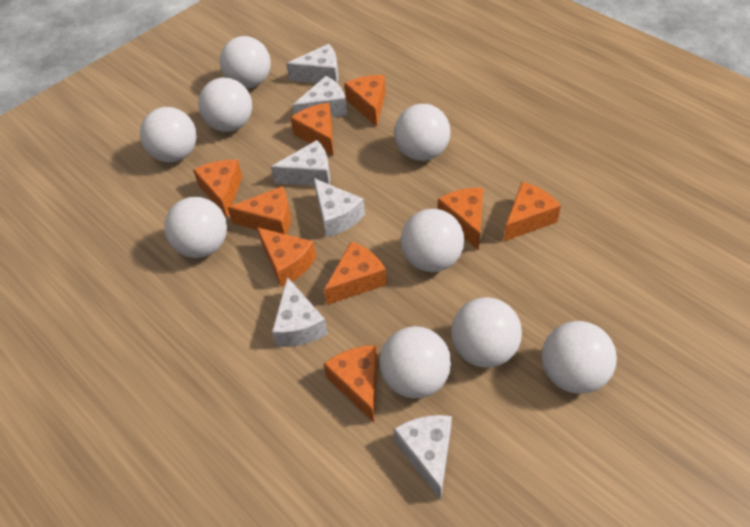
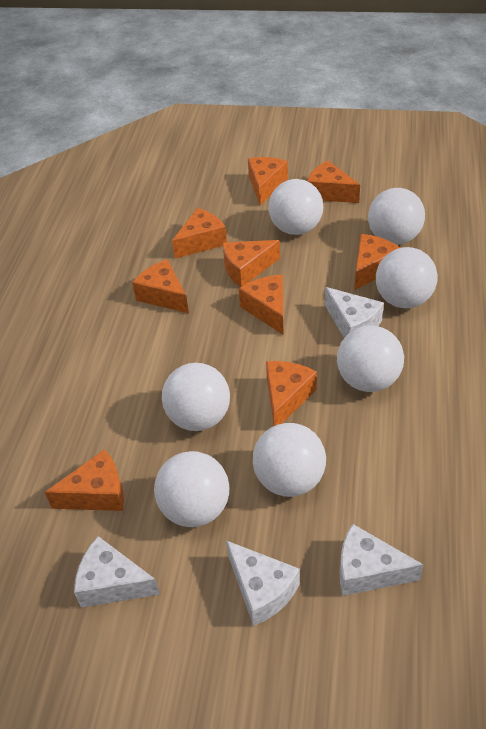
white ball: 9 -> 7
white cheese: 6 -> 4

